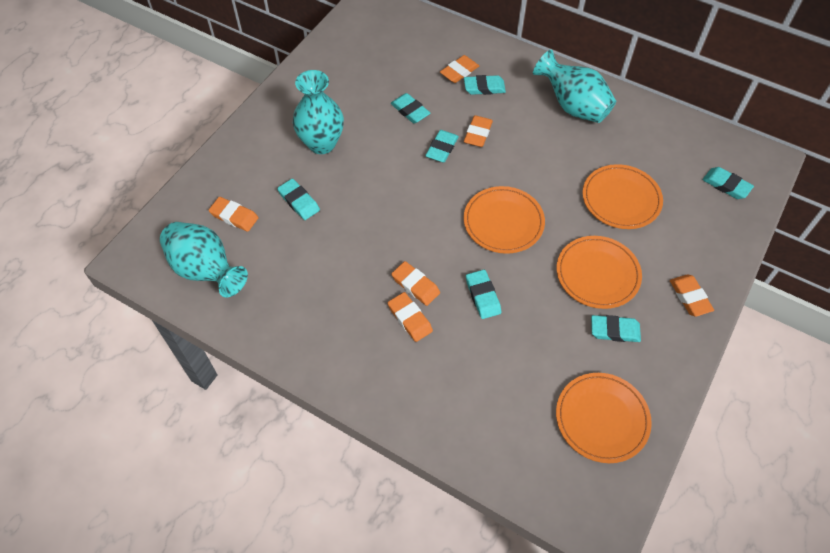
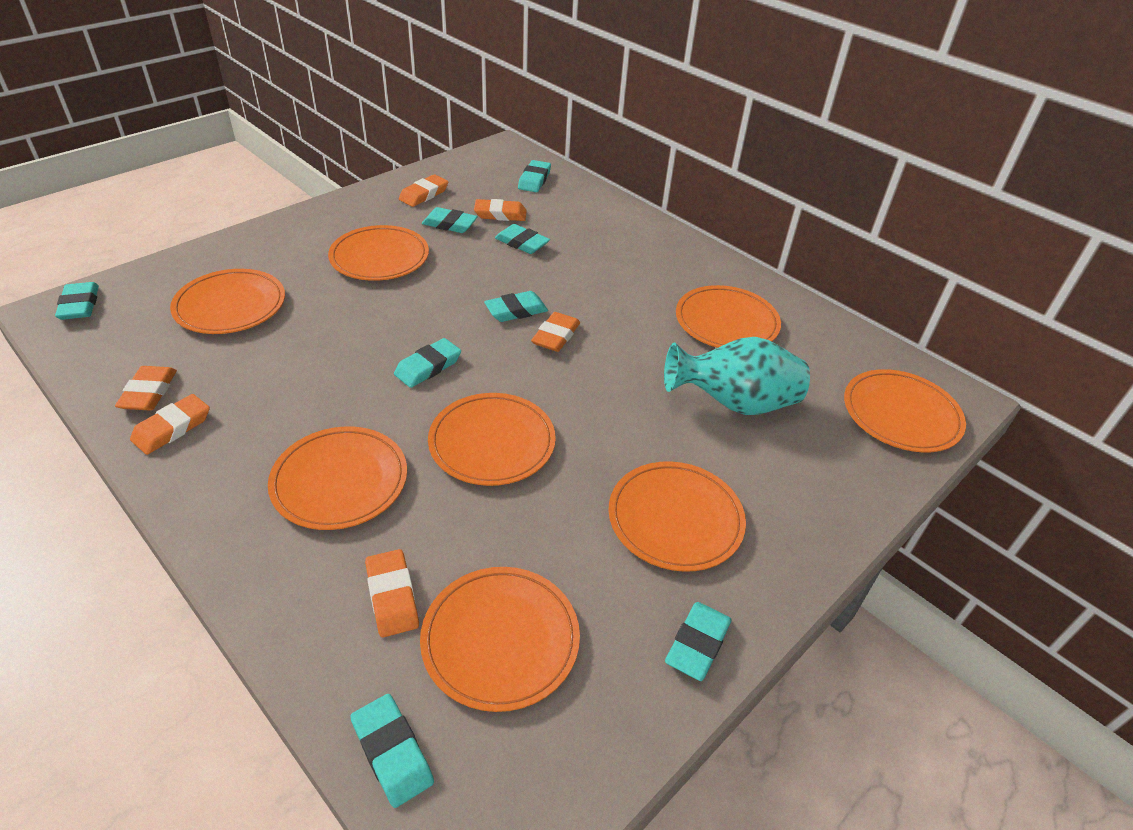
orange plate: 4 -> 8
turquoise eraser: 7 -> 8
turquoise vase: 3 -> 1

